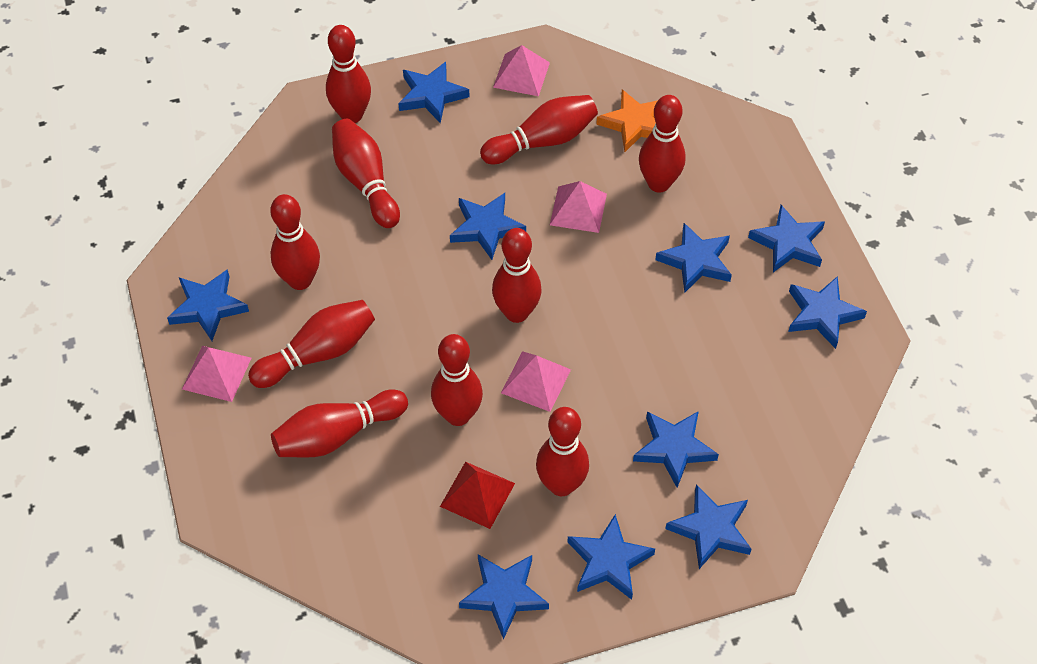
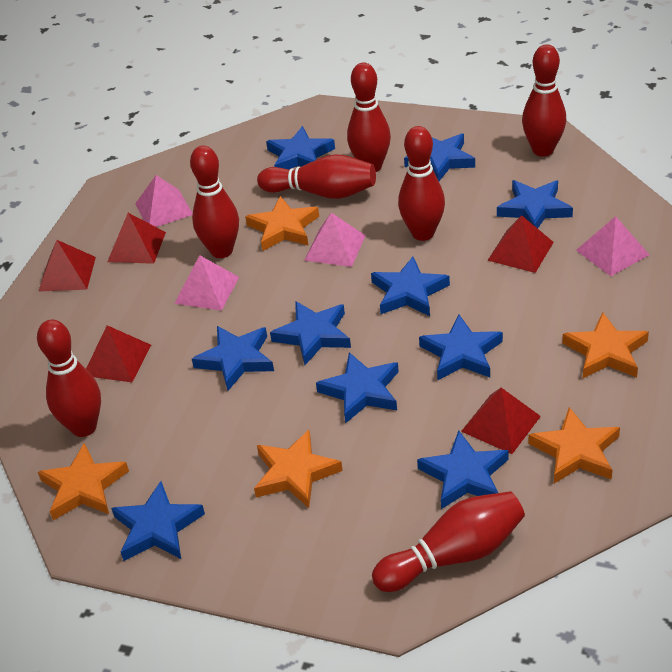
orange star: 1 -> 5
red bowling pin: 10 -> 7
red pyramid: 1 -> 5

